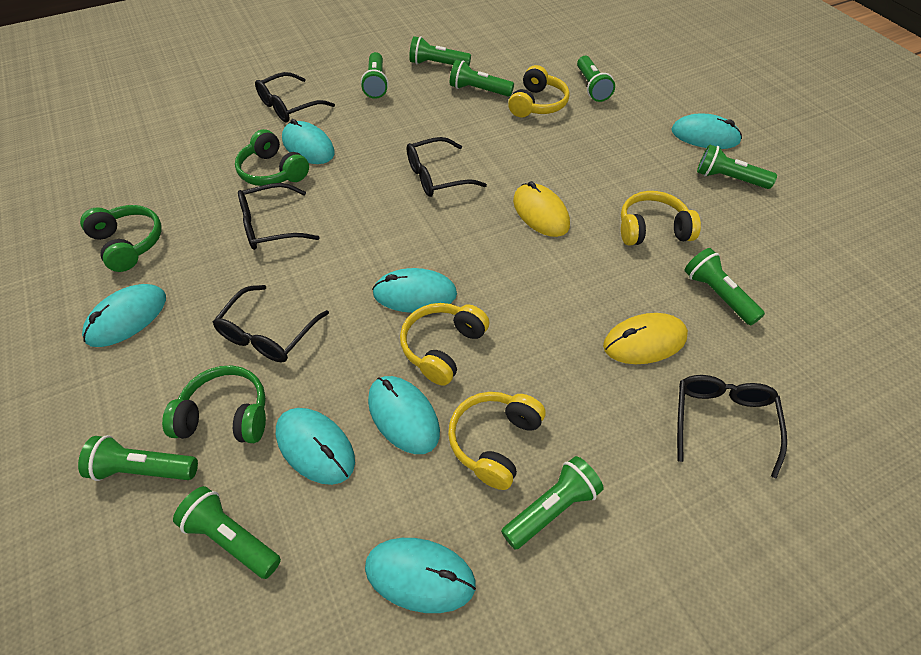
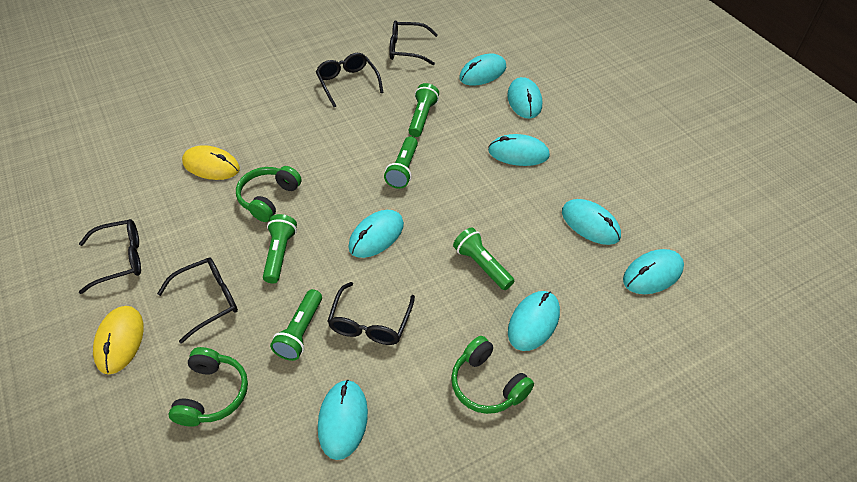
green flashlight: 9 -> 5
turquoise mouse: 7 -> 8
yellow headphones: 4 -> 0

